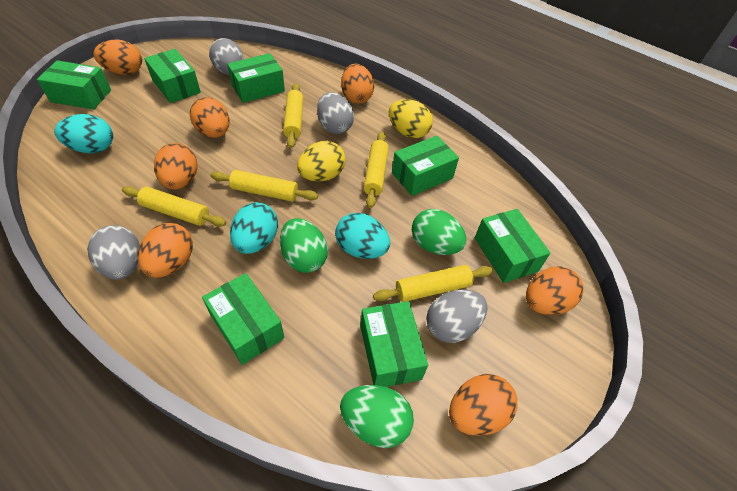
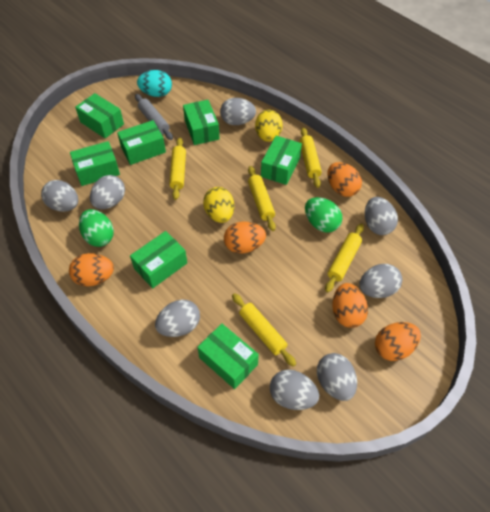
green egg: 3 -> 2
grey egg: 4 -> 8
grey rolling pin: 0 -> 1
orange egg: 7 -> 5
turquoise egg: 3 -> 1

